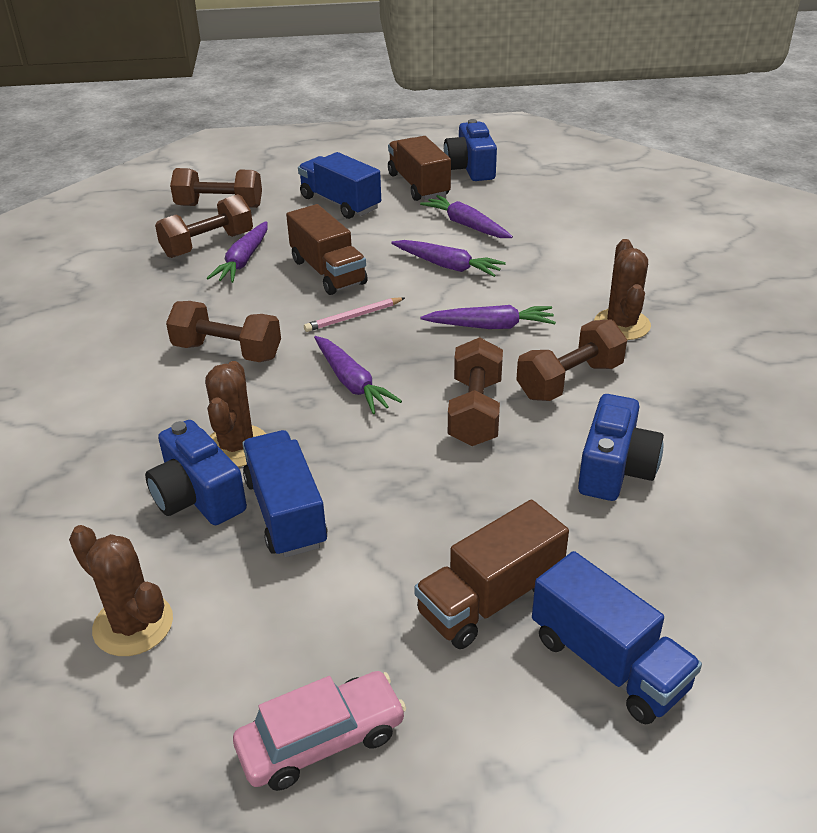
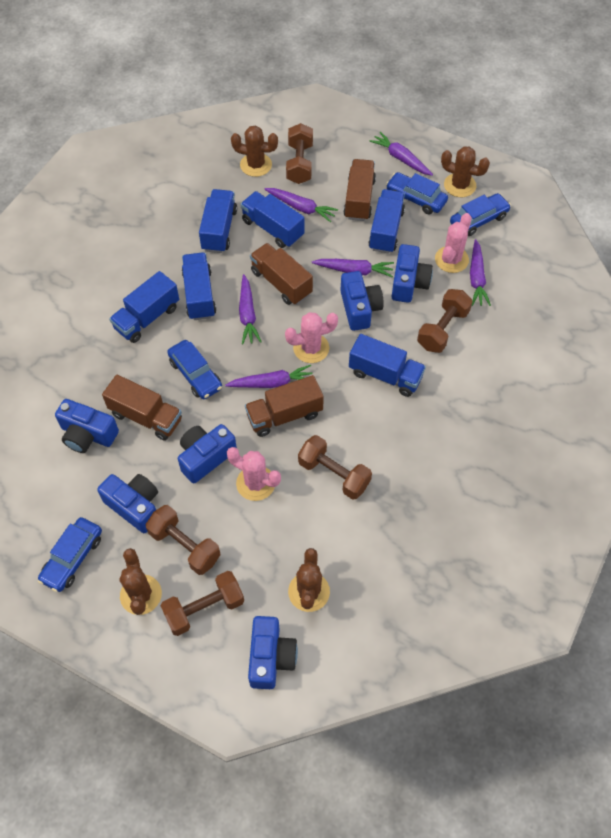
blue camera: 3 -> 6
blue car: 0 -> 4
blue truck: 3 -> 6
brown cactus: 3 -> 4
brown truck: 3 -> 4
pink cactus: 0 -> 3
pink car: 1 -> 0
pink pencil: 1 -> 0
purple carrot: 5 -> 6

